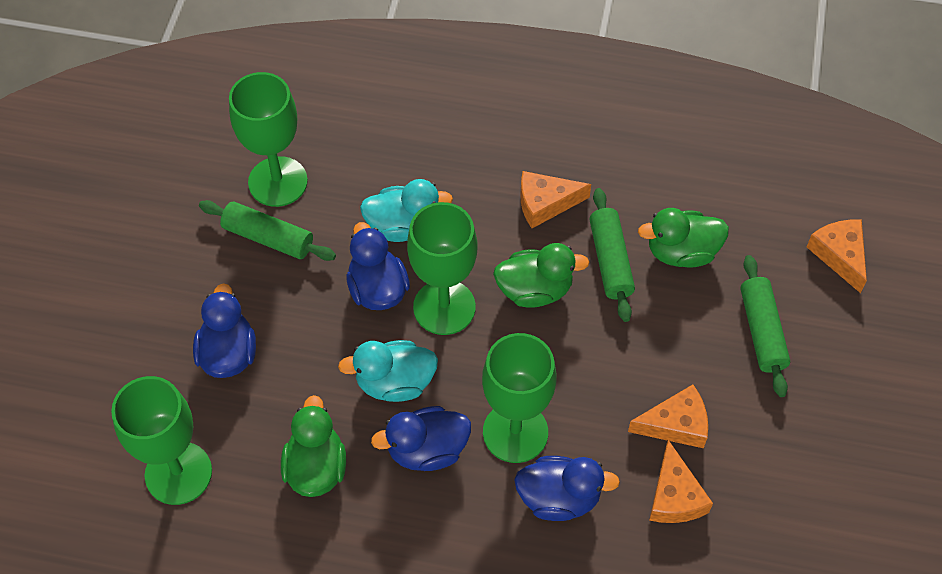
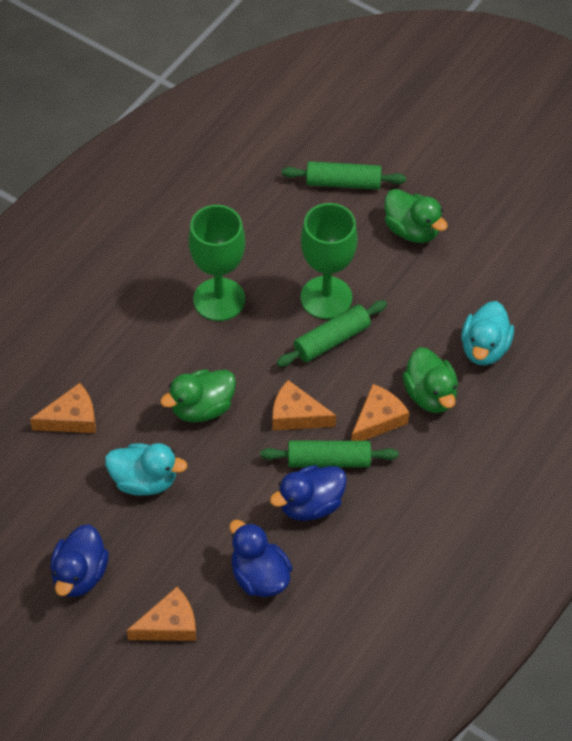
blue duck: 4 -> 3
green goblet: 4 -> 2

